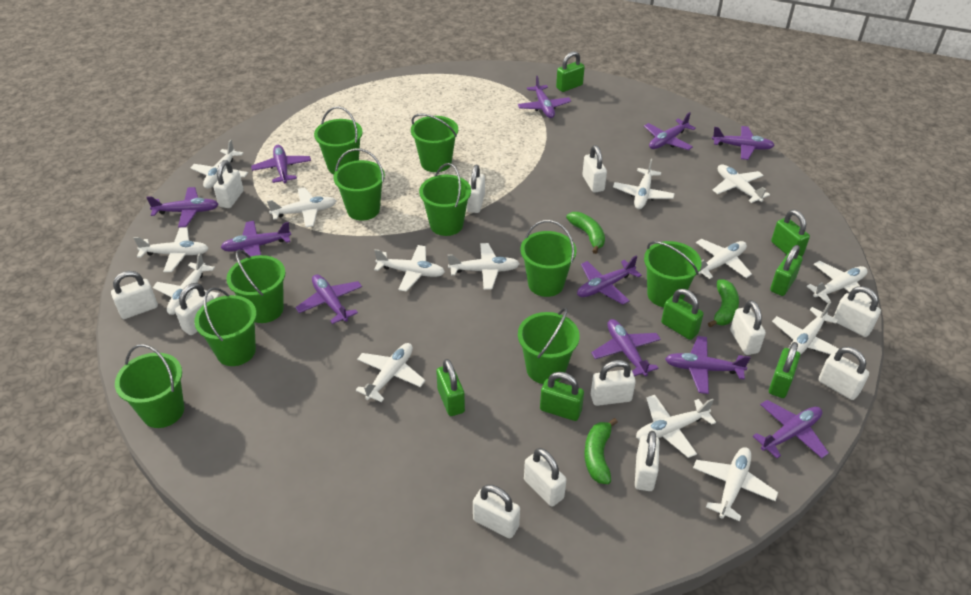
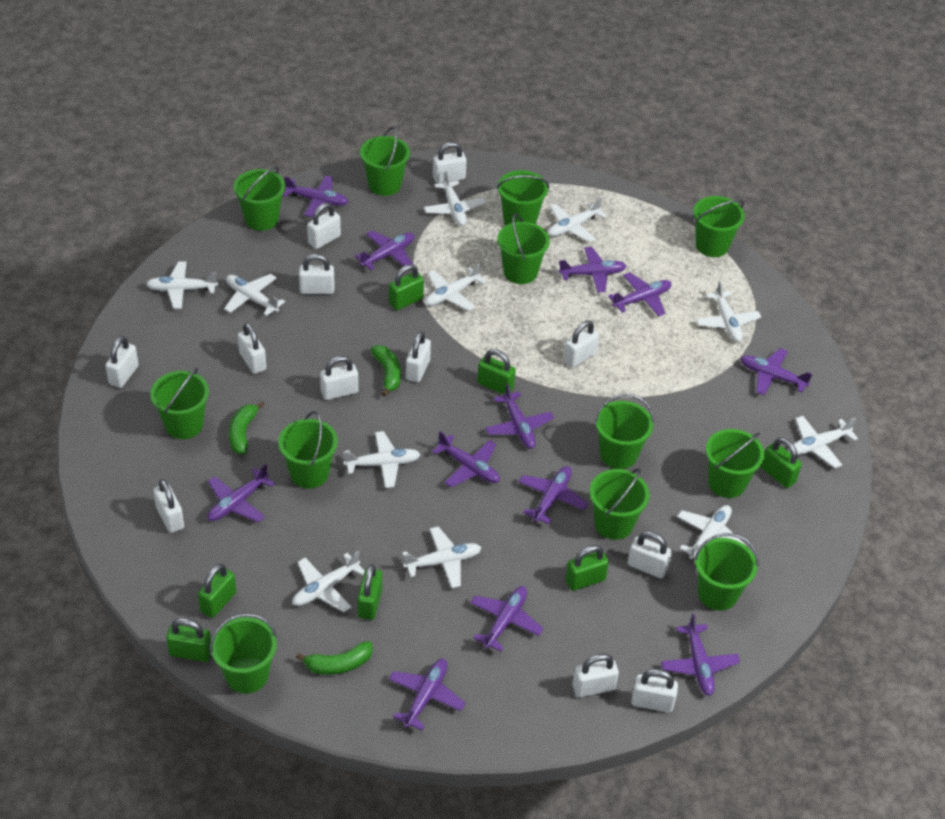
green bucket: 10 -> 12
purple plane: 11 -> 12
white plane: 14 -> 11

